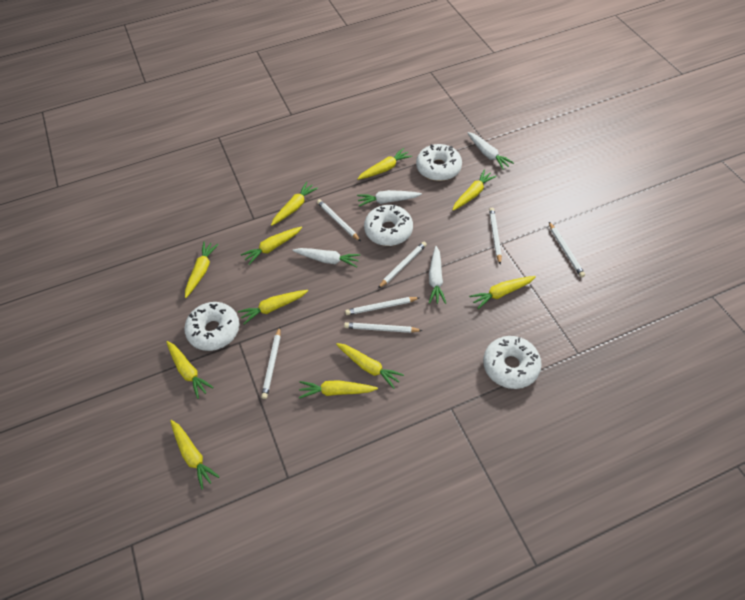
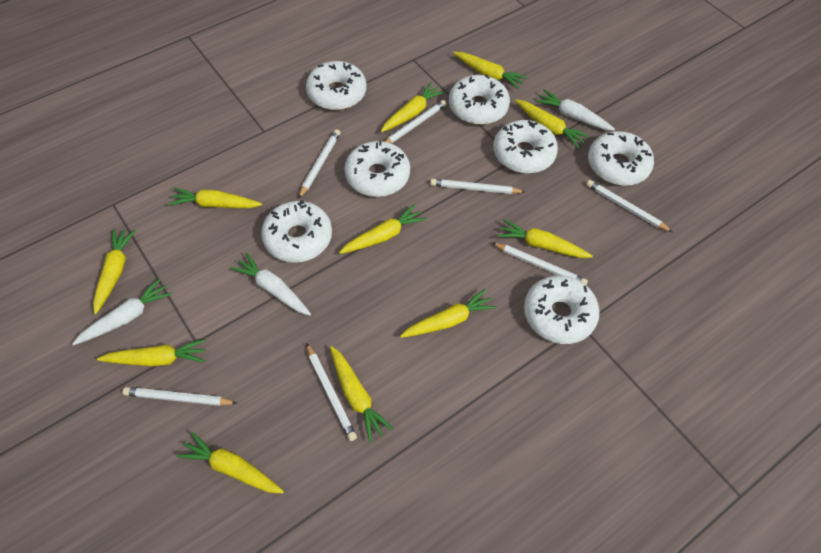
white carrot: 4 -> 3
white donut: 4 -> 7

